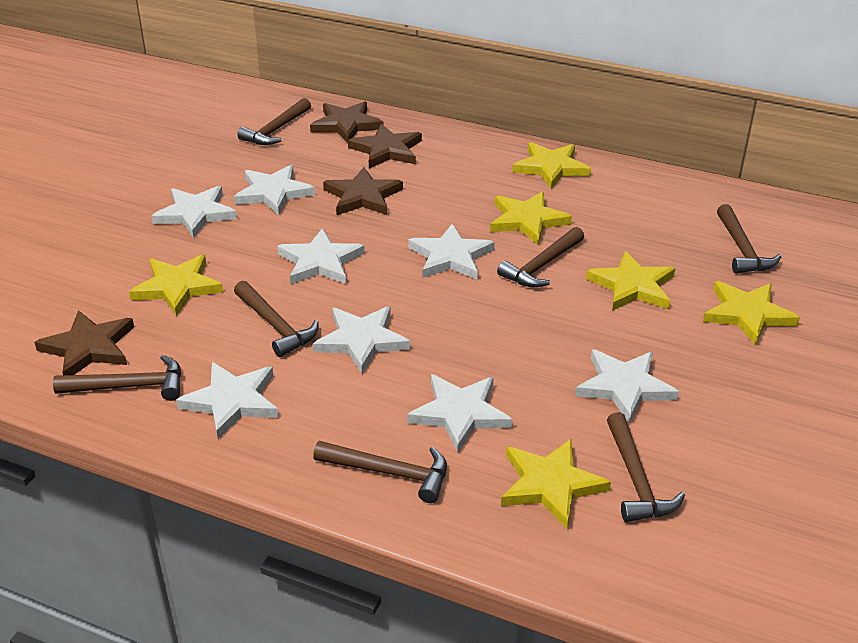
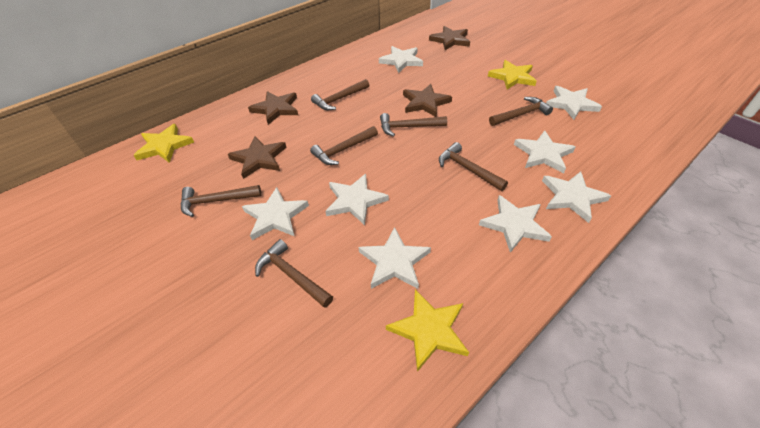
yellow star: 6 -> 3

